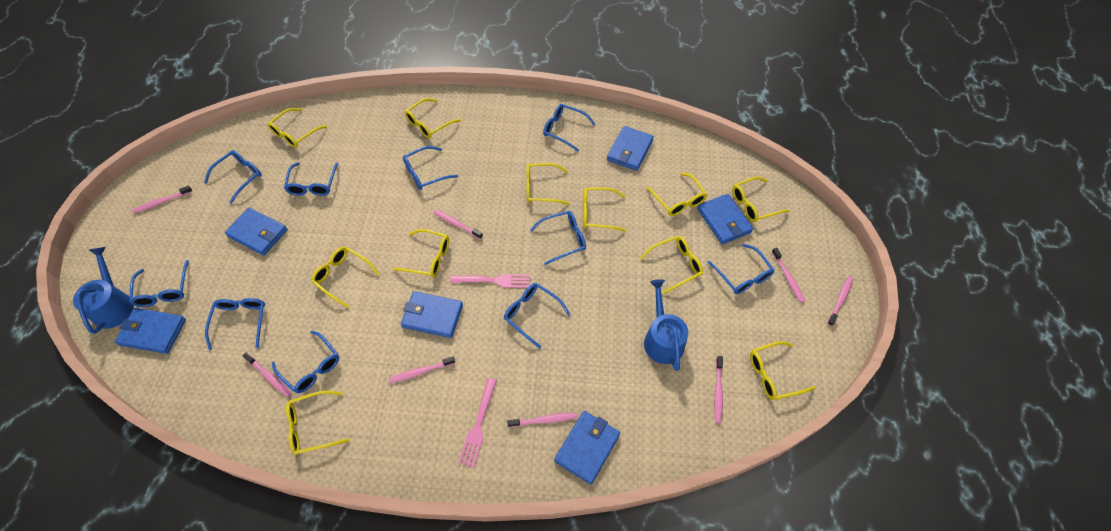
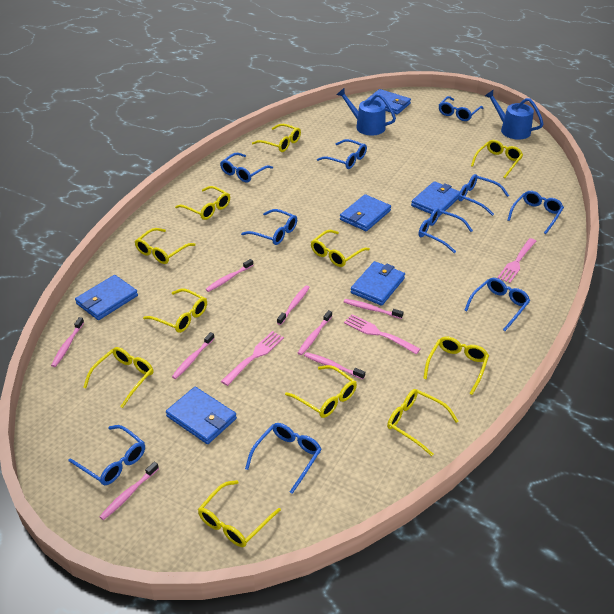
pink fork: 2 -> 3

